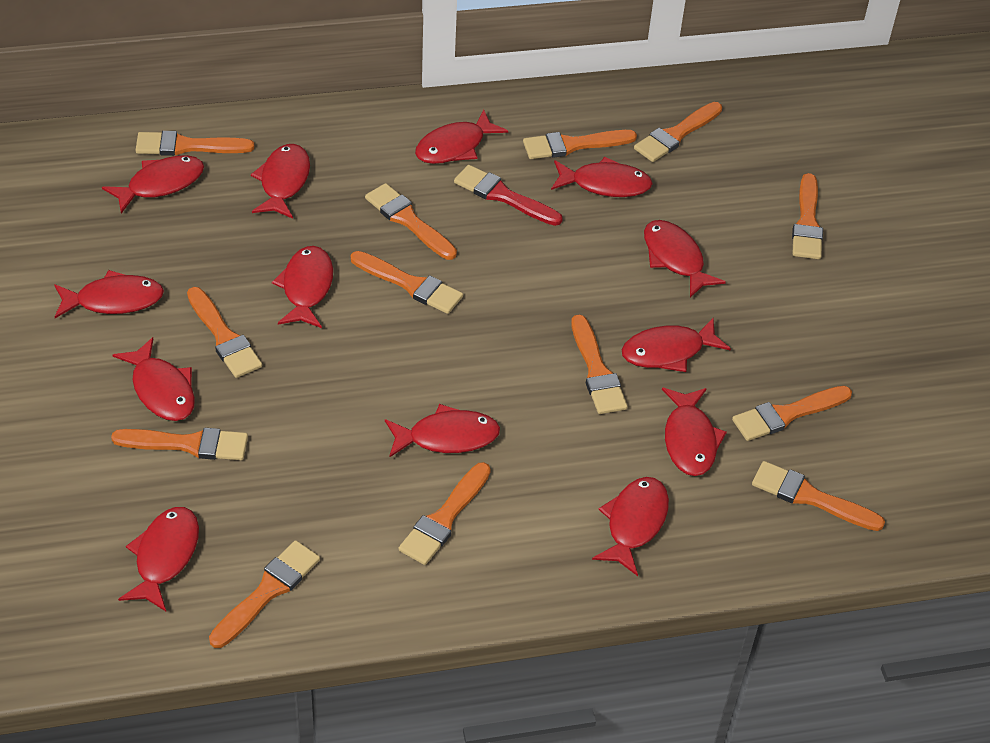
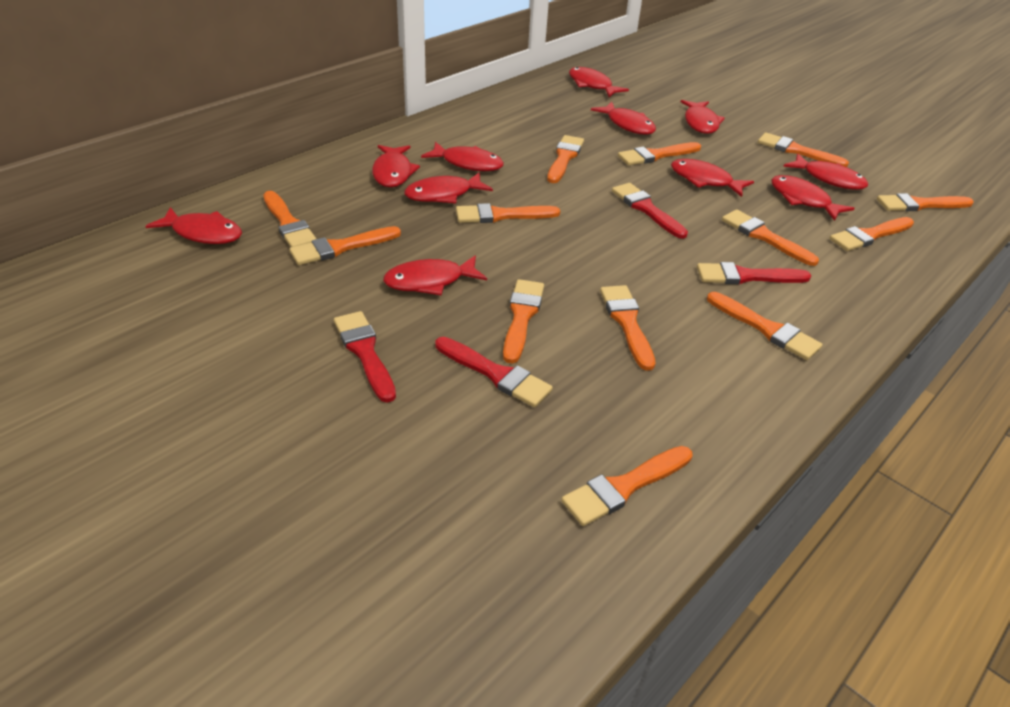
red brush: 1 -> 4
red fish: 13 -> 11

